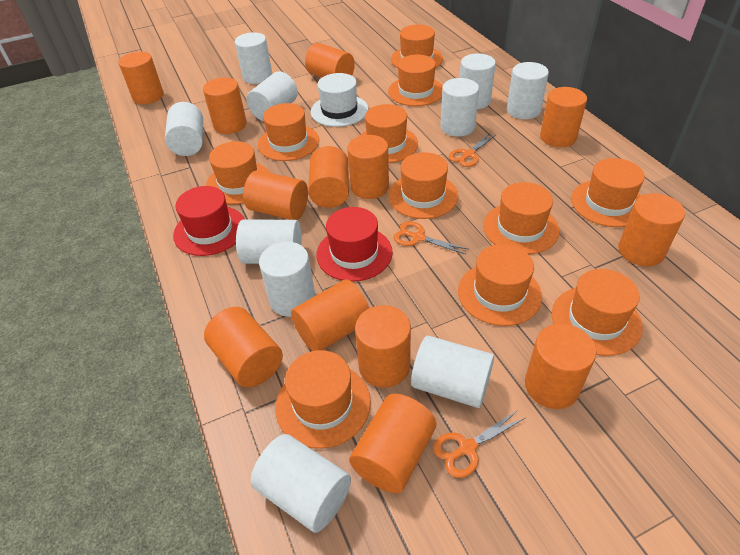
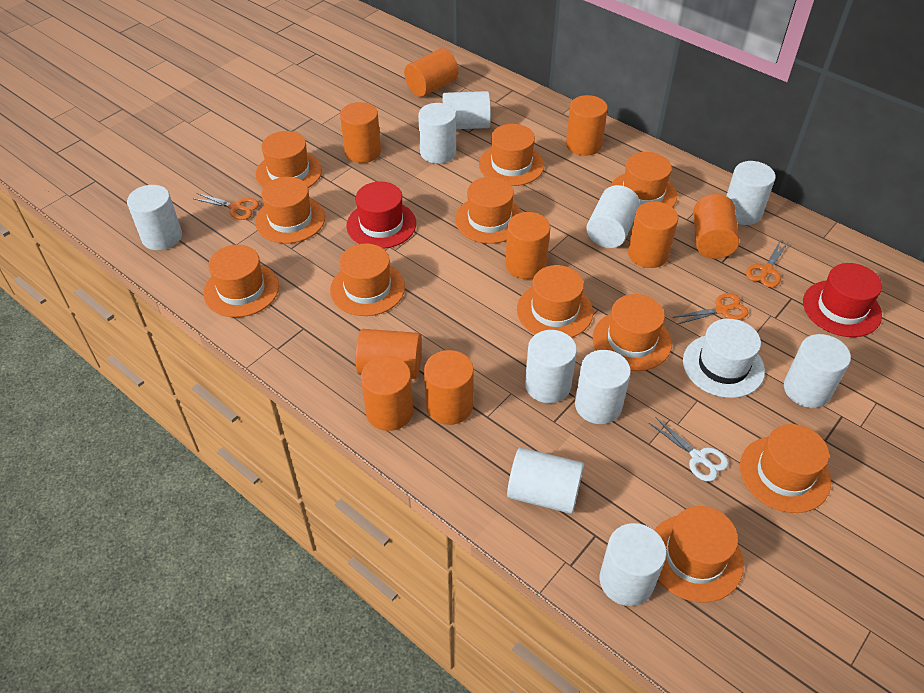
orange cylinder: 13 -> 9
white scissors: 0 -> 1

